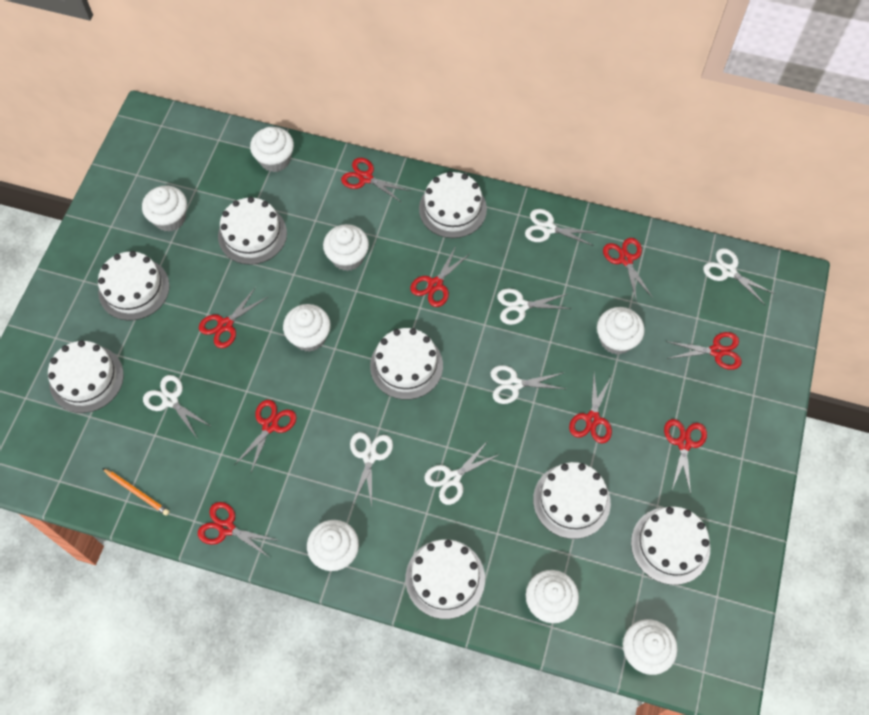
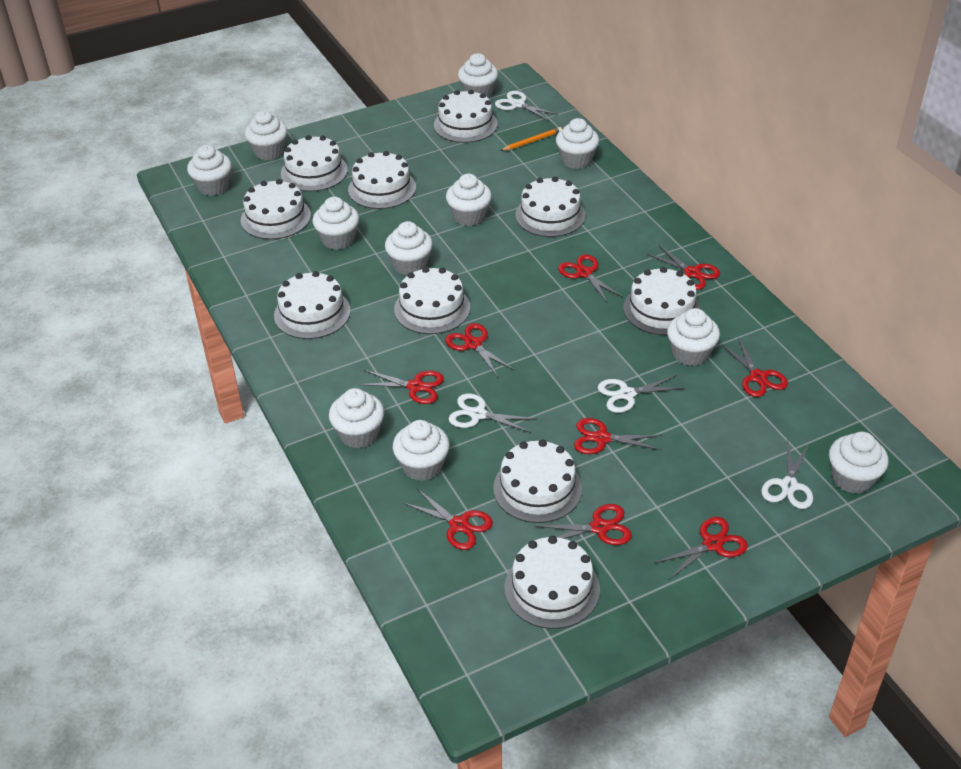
white cake: 8 -> 10
white cupcake: 8 -> 11
white scissors: 7 -> 4

